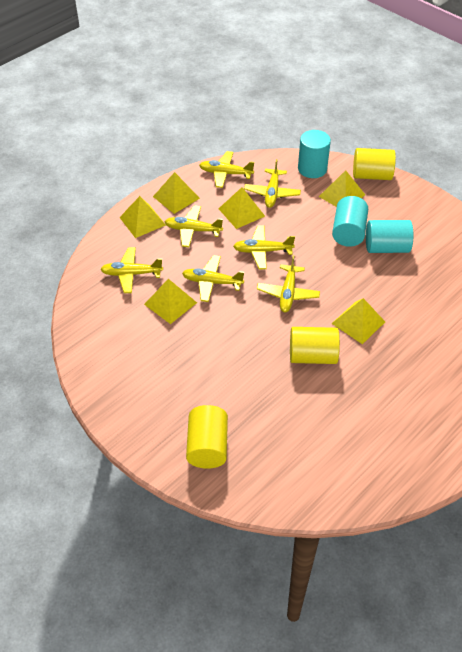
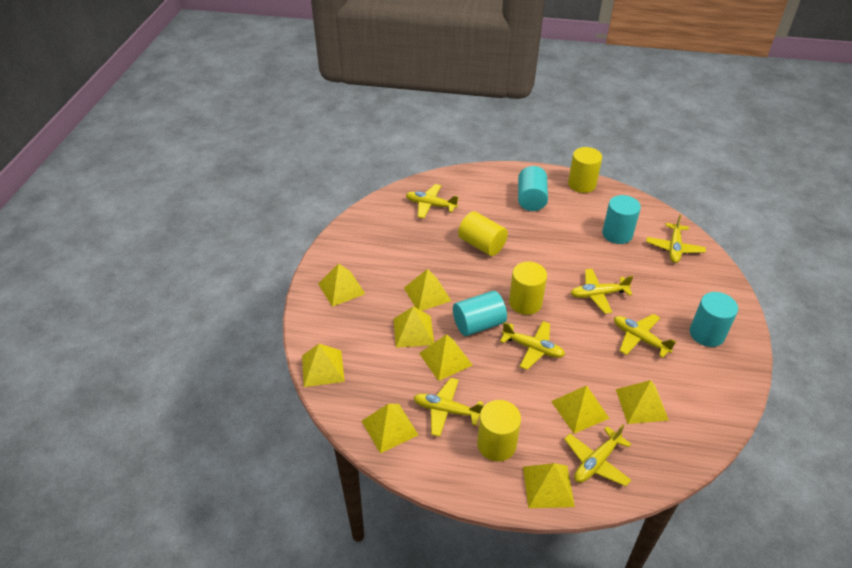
turquoise cylinder: 3 -> 4
yellow cylinder: 3 -> 4
yellow pyramid: 6 -> 9

